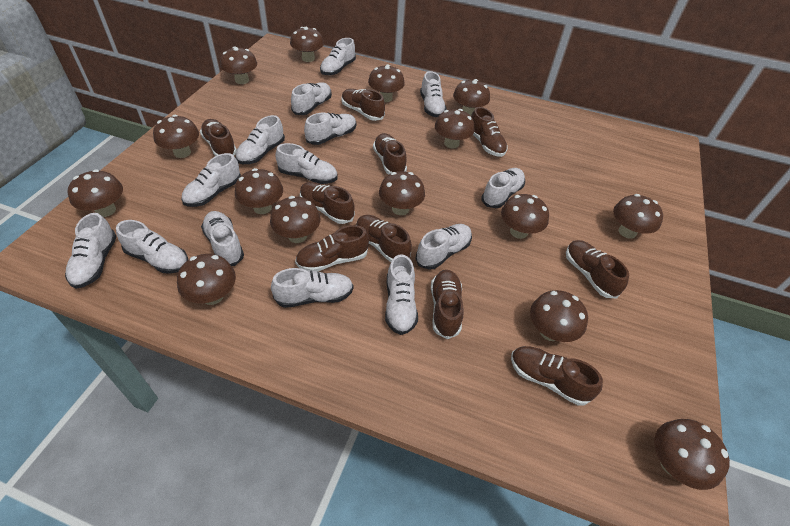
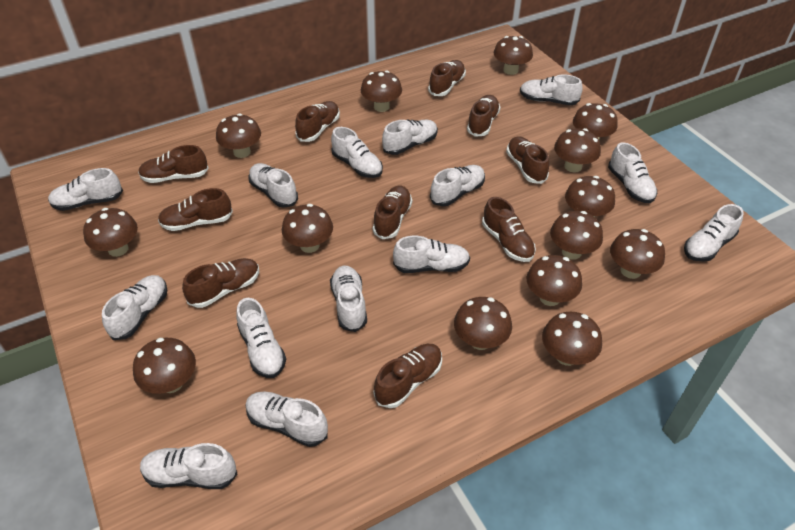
brown mushroom: 15 -> 14

